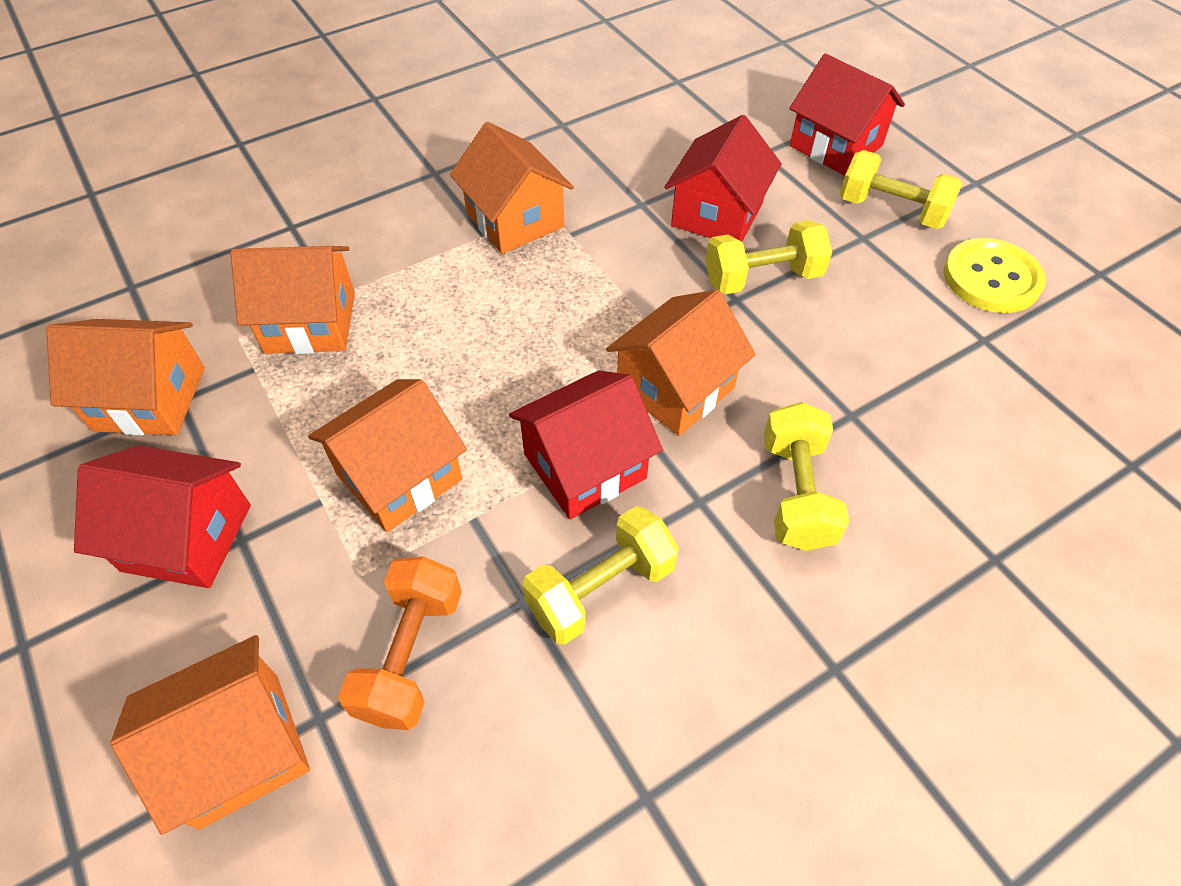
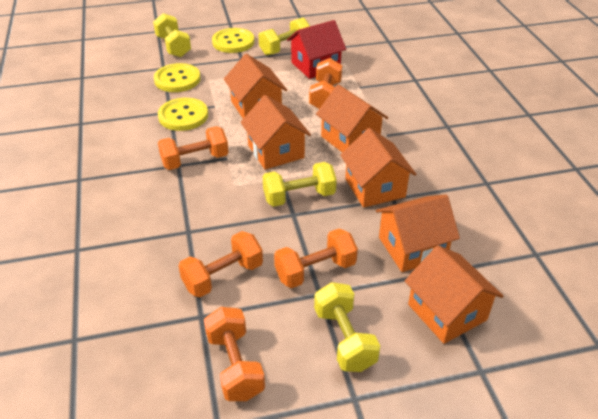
orange dumbbell: 1 -> 5
red house: 4 -> 1
yellow button: 1 -> 3

